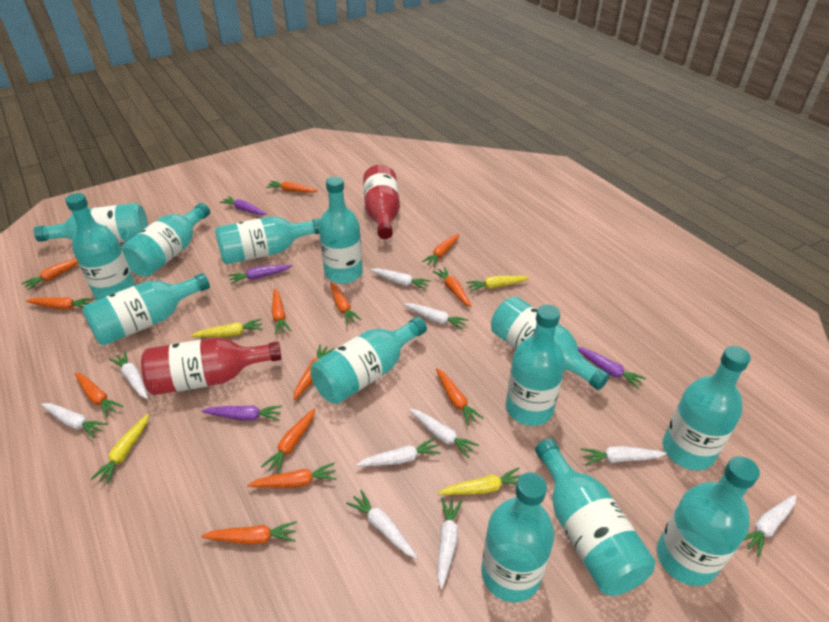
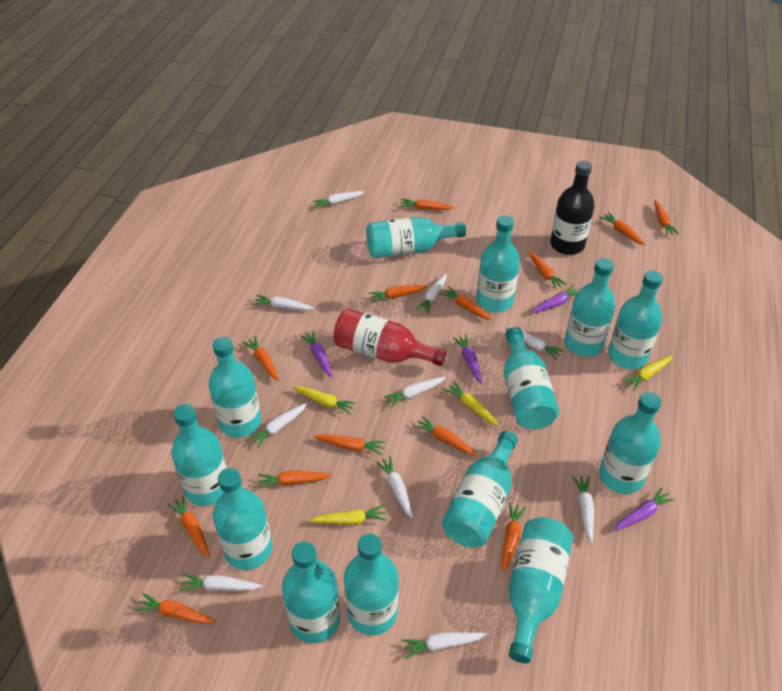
black bottle: 0 -> 1
red bottle: 2 -> 1

